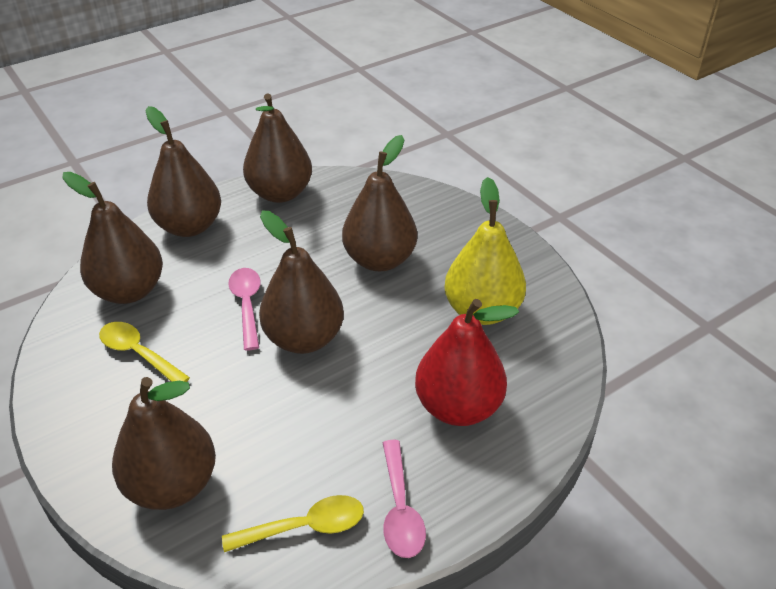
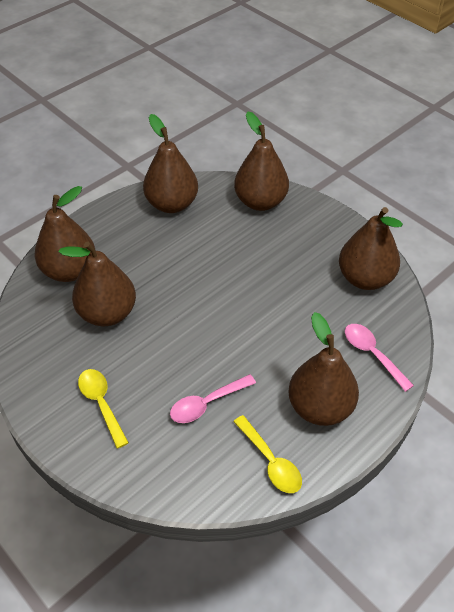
red pear: 1 -> 0
yellow pear: 1 -> 0

